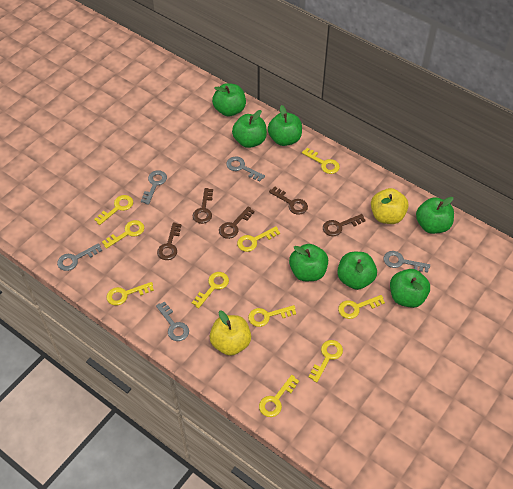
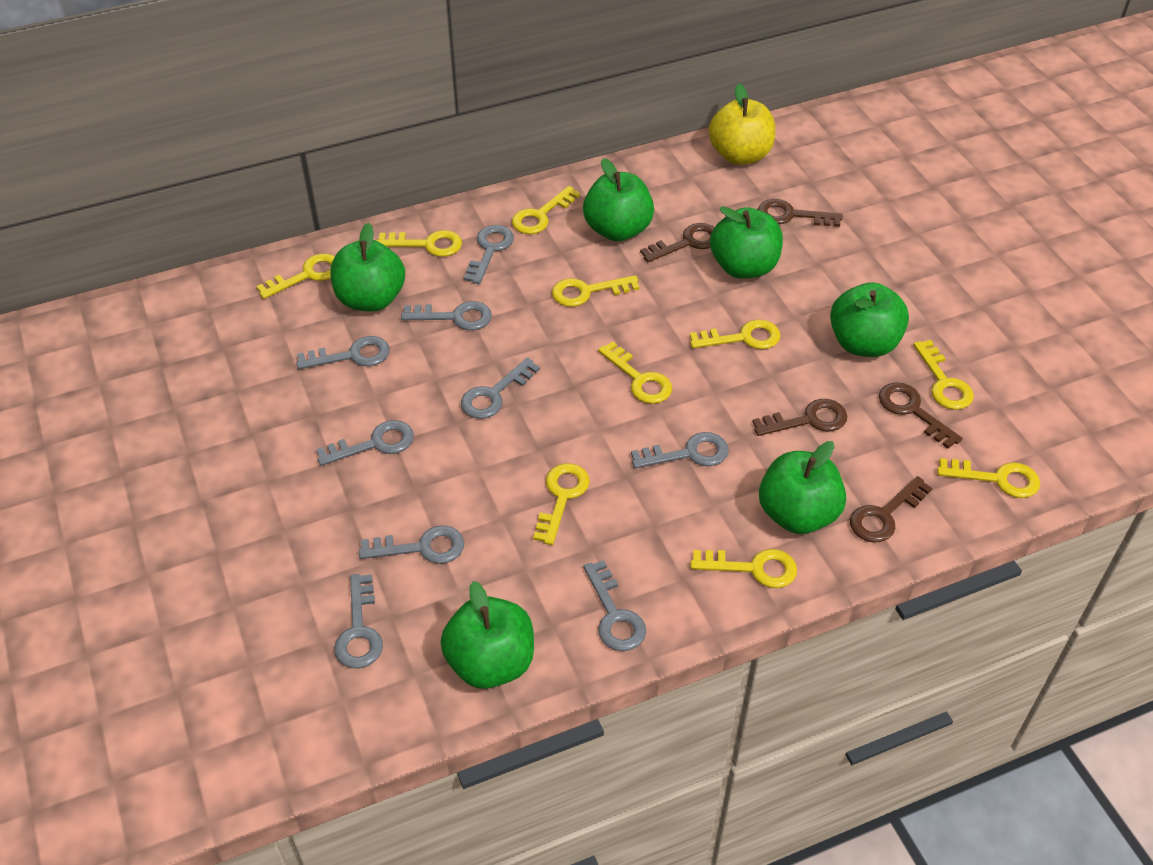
green apple: 7 -> 6
grey key: 5 -> 9
yellow apple: 2 -> 1

